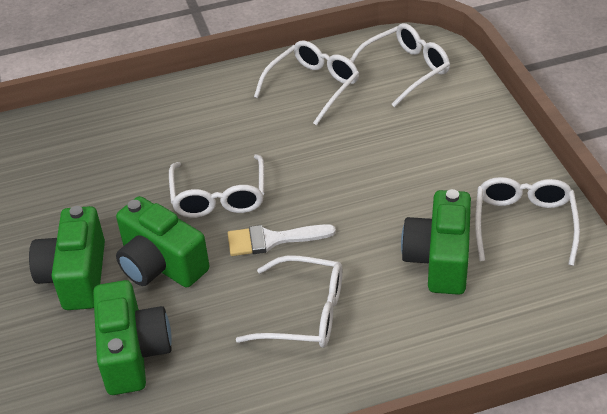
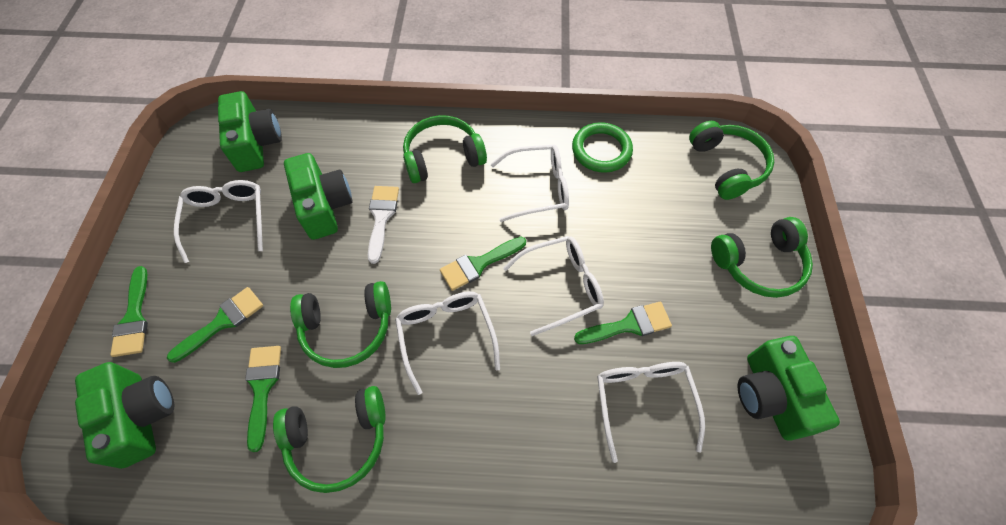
green brush: 0 -> 5
green headphones: 0 -> 5
green ring: 0 -> 1

